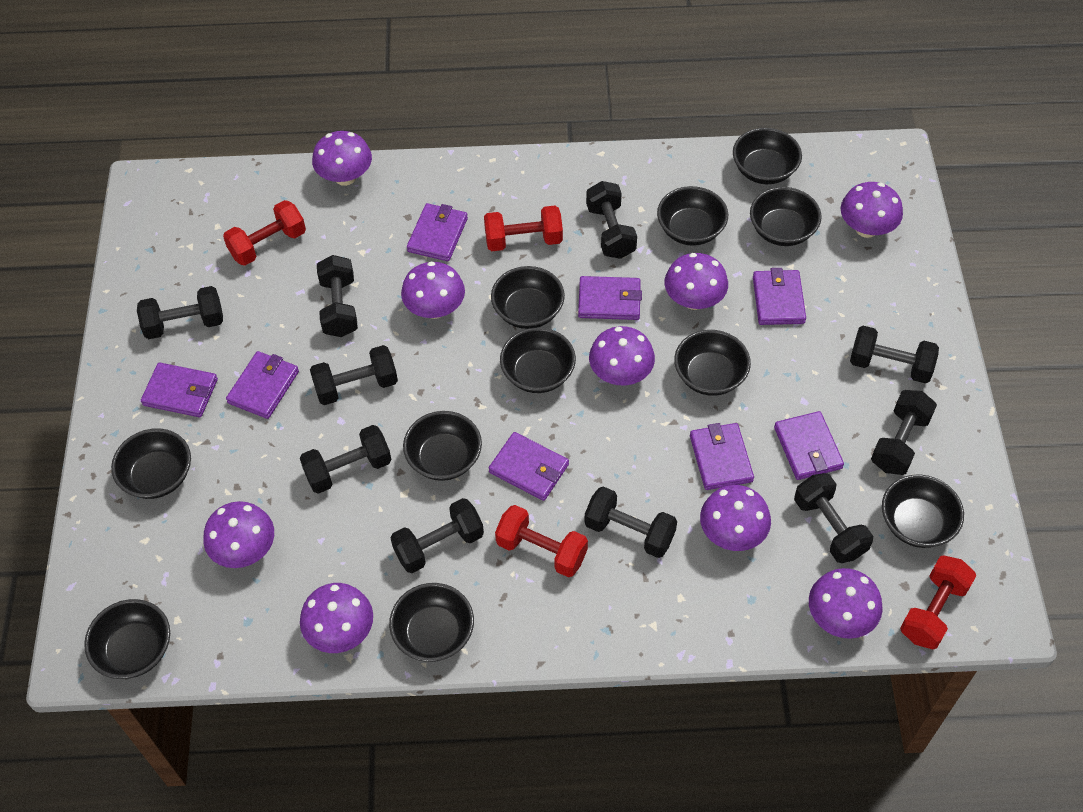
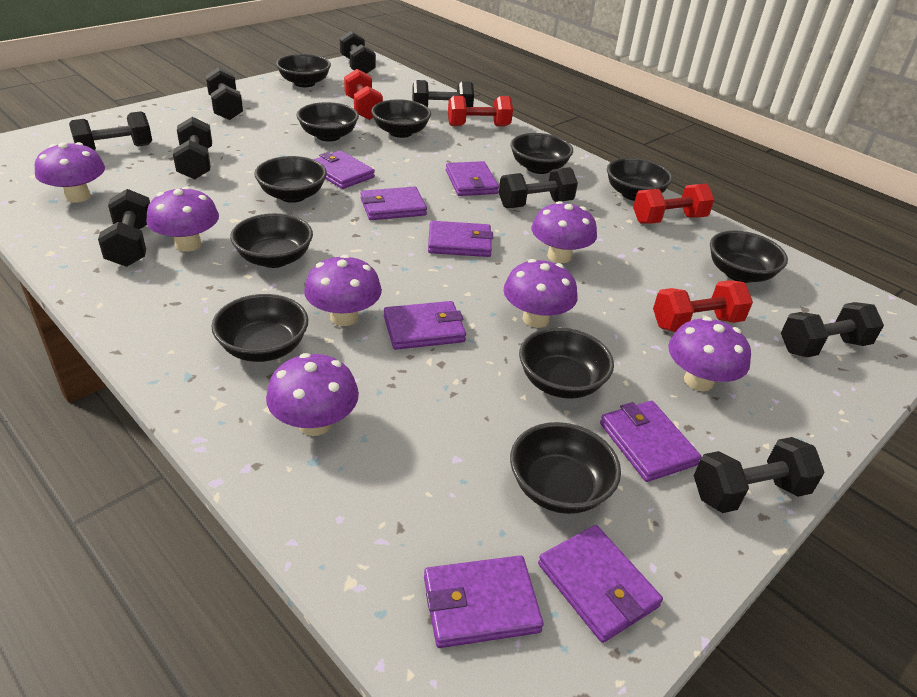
black dumbbell: 10 -> 9
purple mushroom: 9 -> 7

